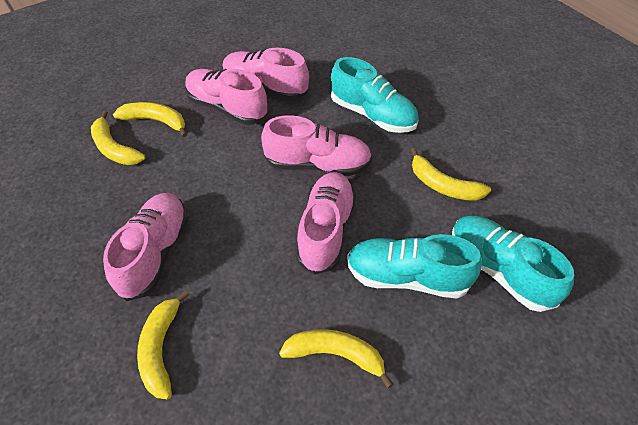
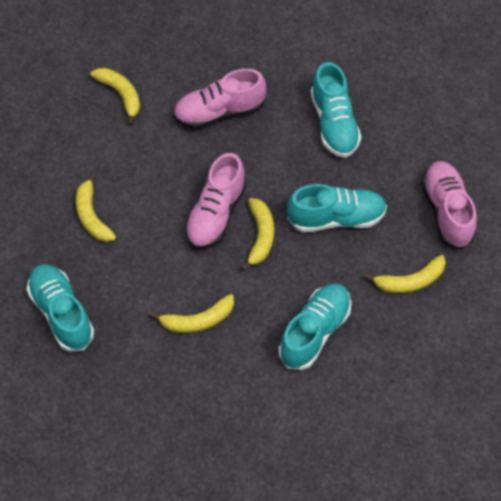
pink shoe: 5 -> 3
turquoise shoe: 3 -> 4

